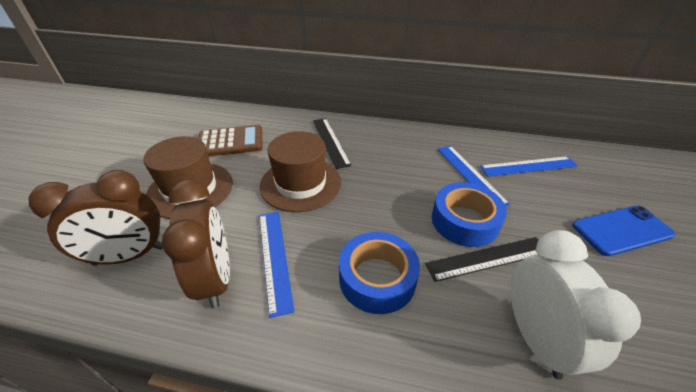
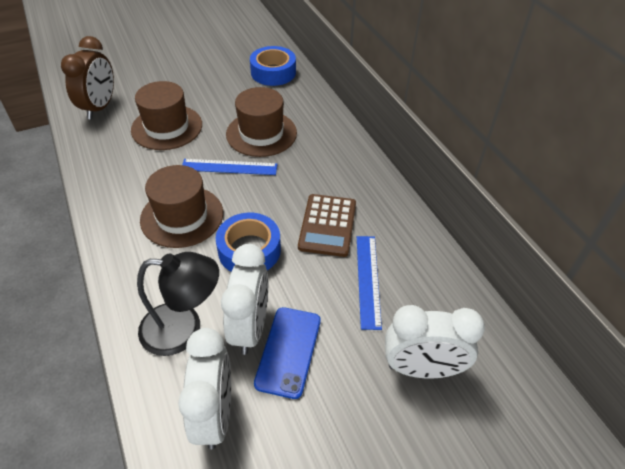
black lamp: 0 -> 1
black ruler: 2 -> 0
blue ruler: 3 -> 2
brown clock: 2 -> 1
brown hat: 2 -> 3
white clock: 1 -> 3

